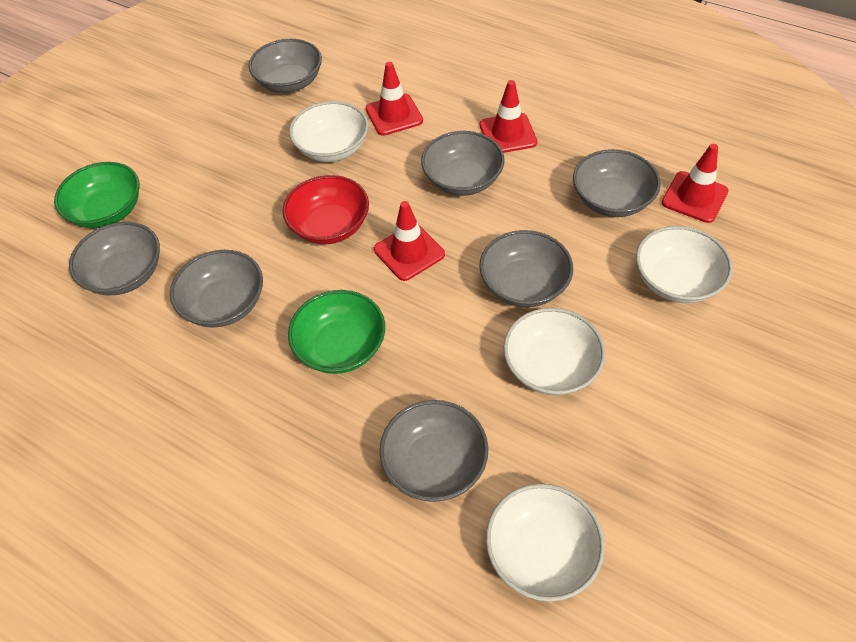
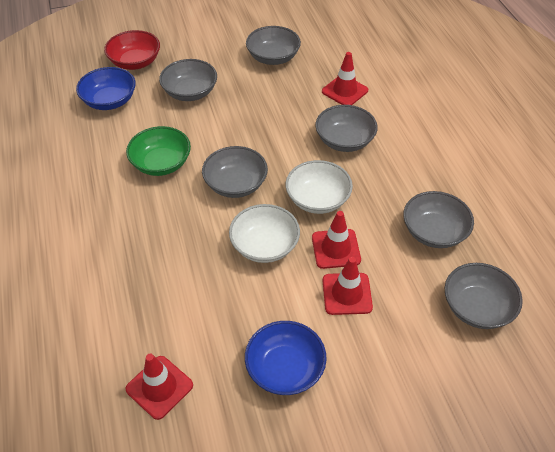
blue bowl: 0 -> 2
green bowl: 2 -> 1
grey bowl: 7 -> 6
white bowl: 4 -> 2

